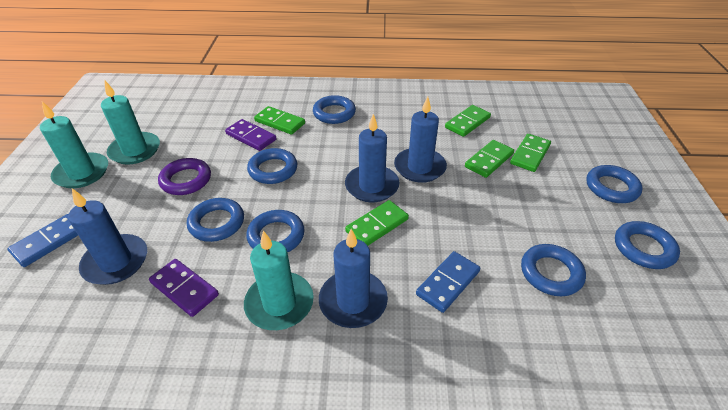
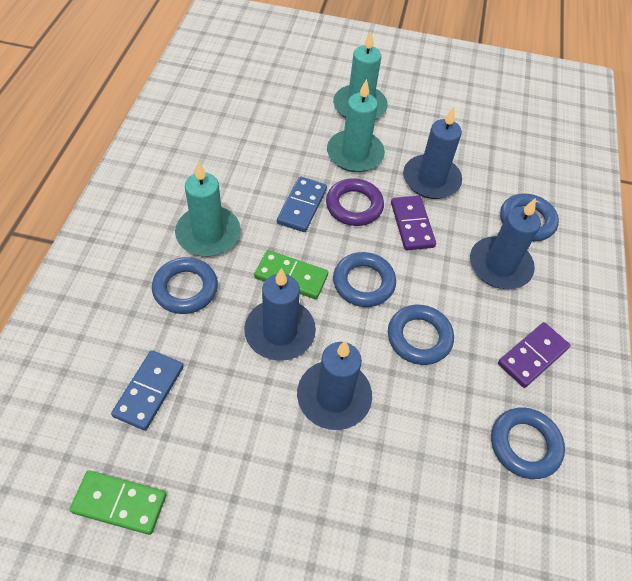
blue ring: 7 -> 5
green domino: 5 -> 2

